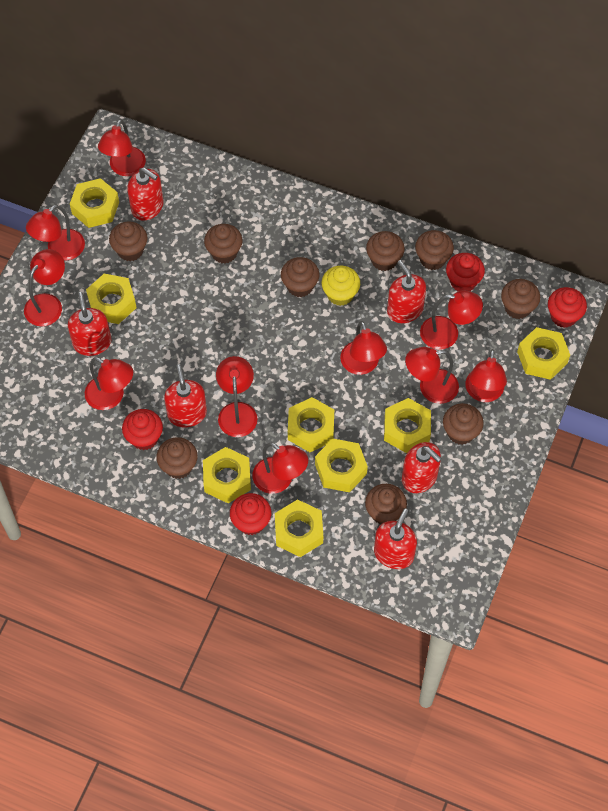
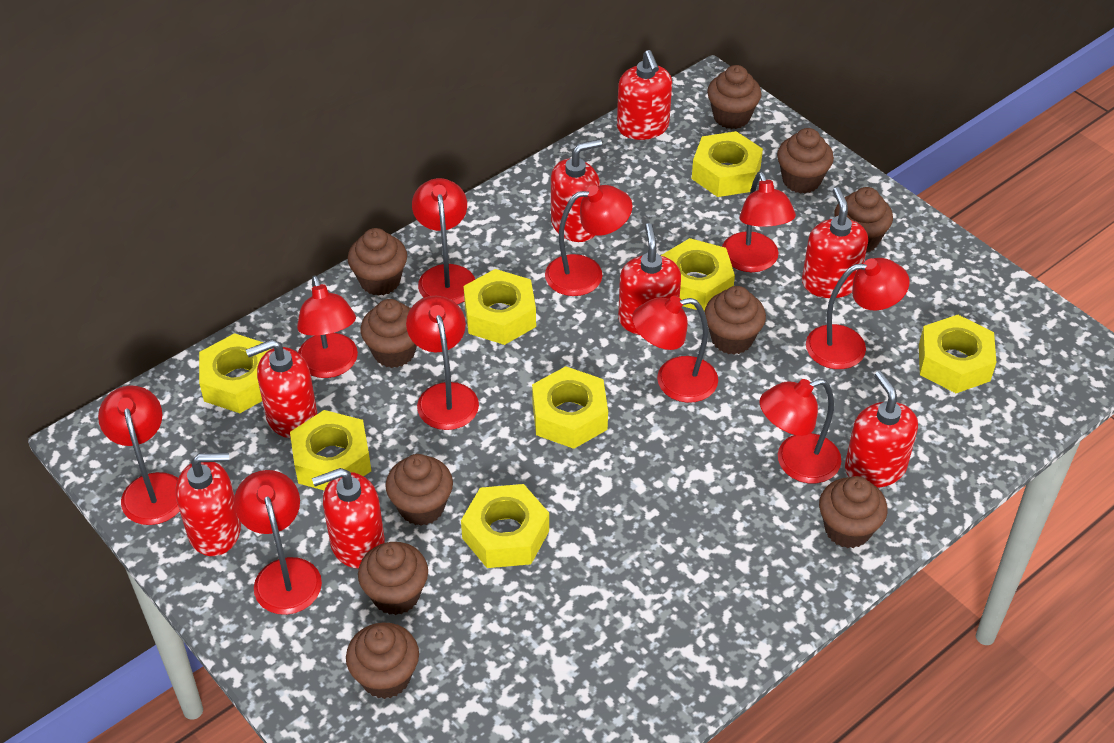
brown cupcake: 9 -> 10
red cupcake: 4 -> 0
red soap dispenser: 6 -> 8
yellow cupcake: 1 -> 0

